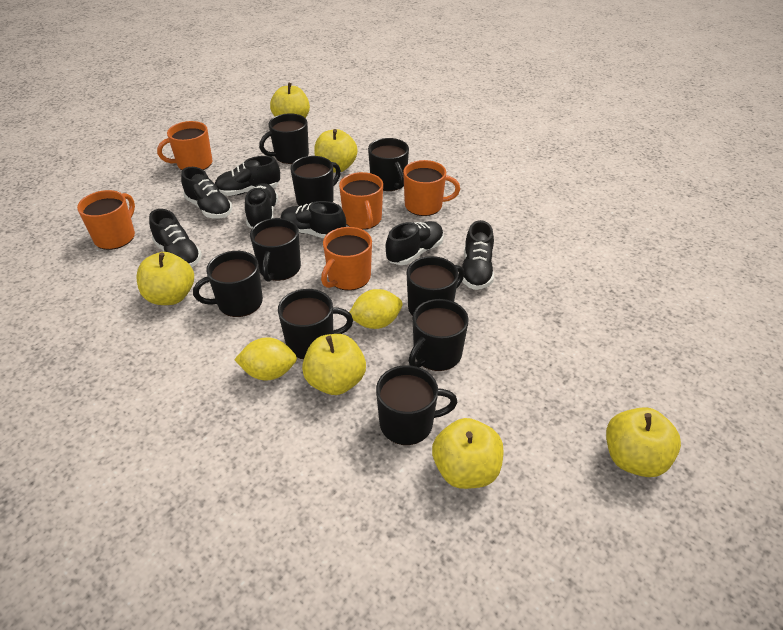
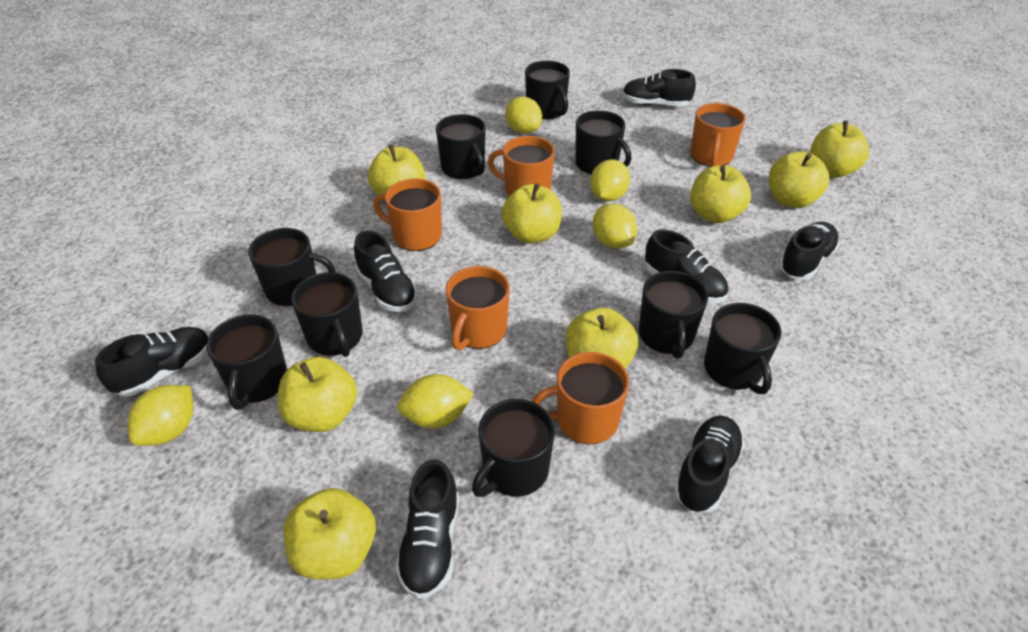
yellow apple: 6 -> 8
yellow lemon: 2 -> 5

